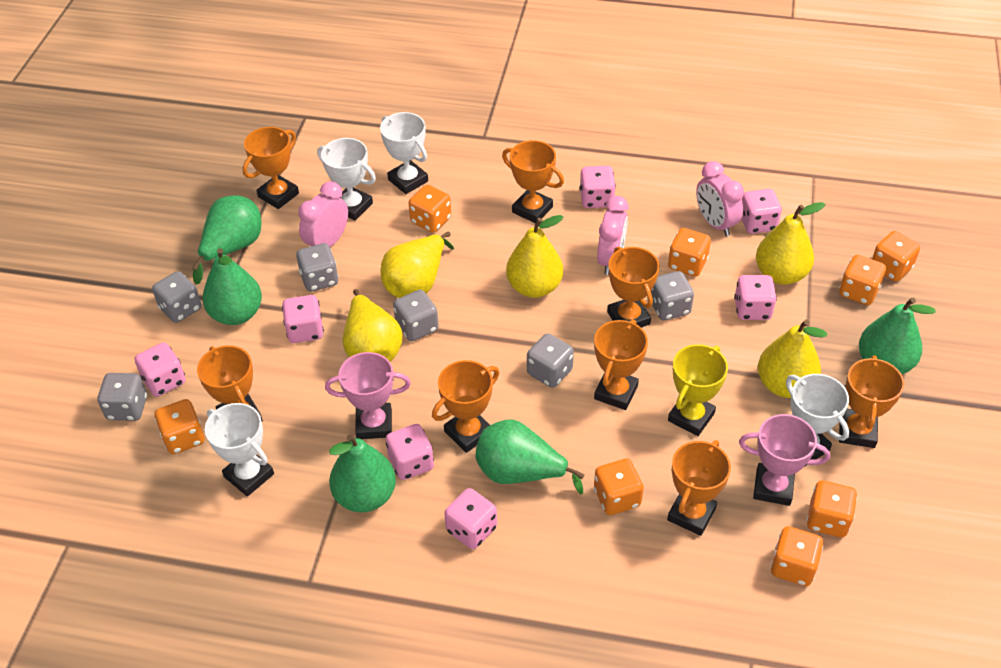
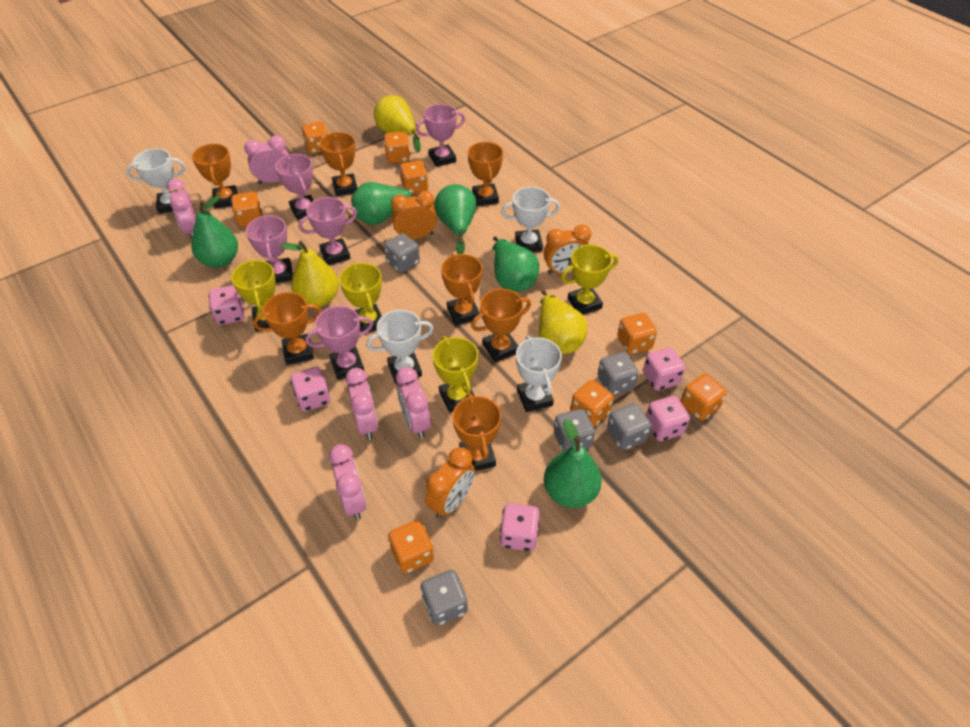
grey dice: 6 -> 5
orange clock: 0 -> 3
orange trophy: 8 -> 7
pink clock: 3 -> 5
pink dice: 7 -> 5
pink trophy: 2 -> 5
yellow pear: 5 -> 3
yellow trophy: 1 -> 4

